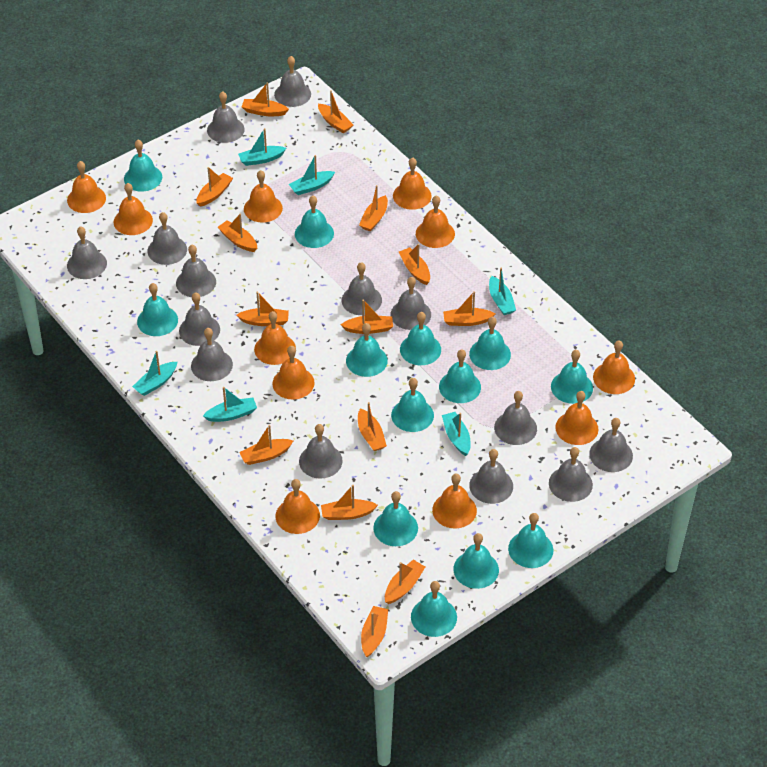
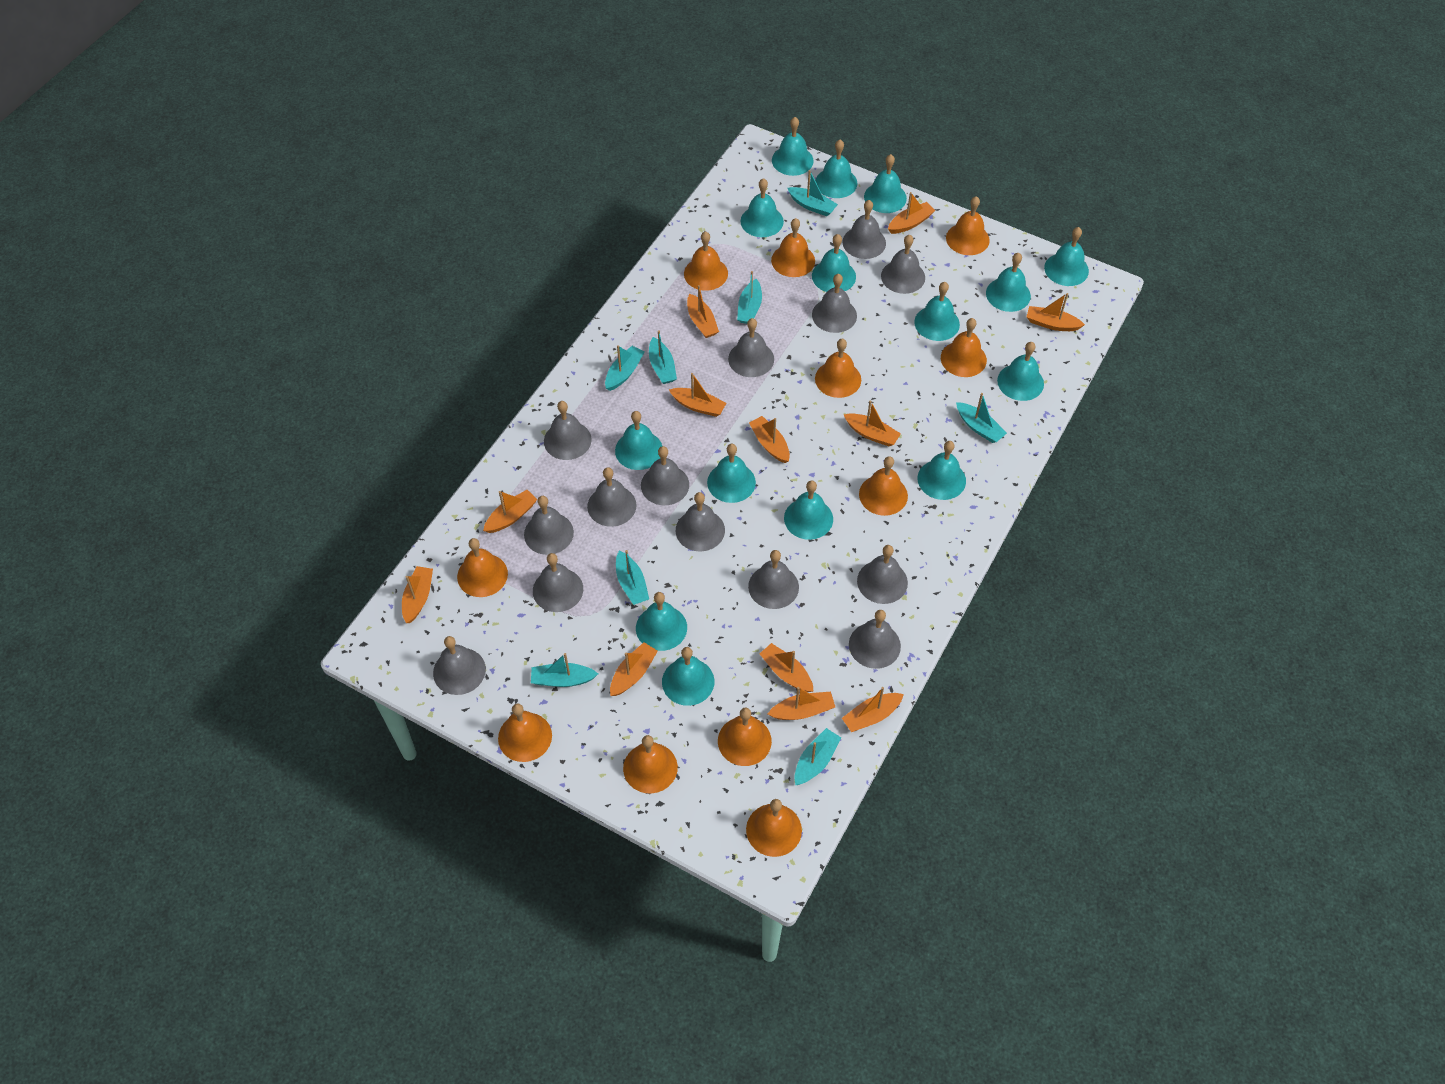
orange boat: 14 -> 12
turquoise bell: 13 -> 15
turquoise boat: 6 -> 8

